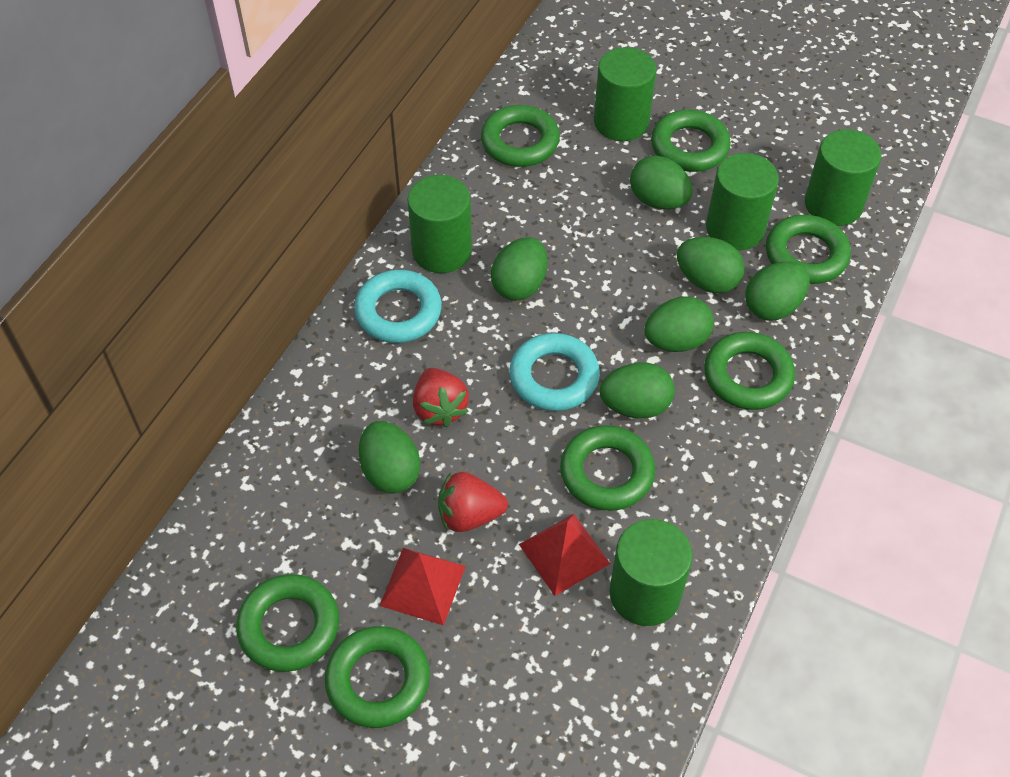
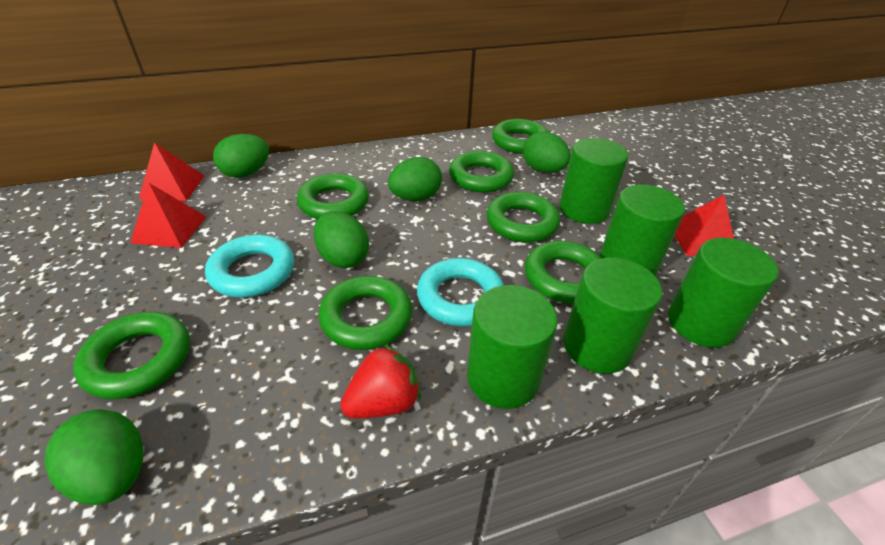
green egg: 7 -> 5
red pyramid: 2 -> 3
red strawberry: 2 -> 1

